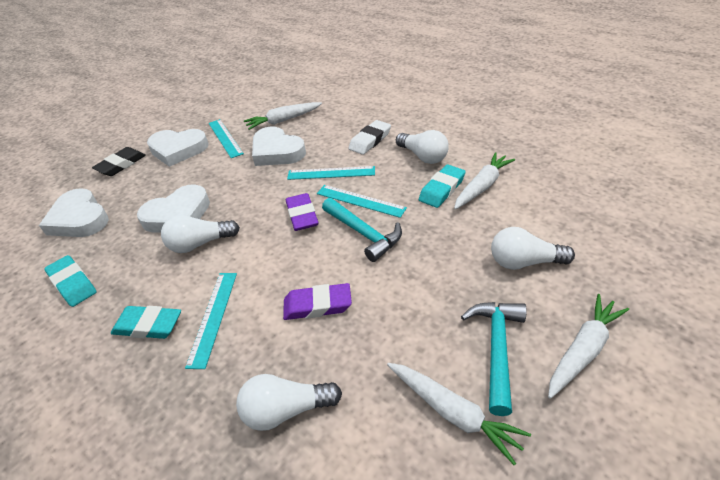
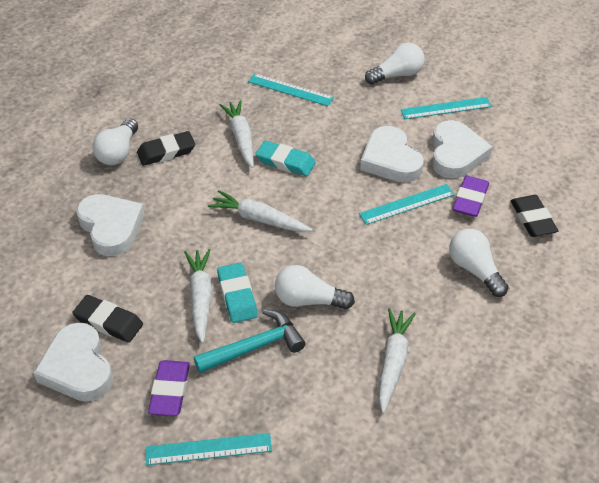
black eraser: 1 -> 3
turquoise eraser: 3 -> 2
turquoise hammer: 2 -> 1
white eraser: 1 -> 0

